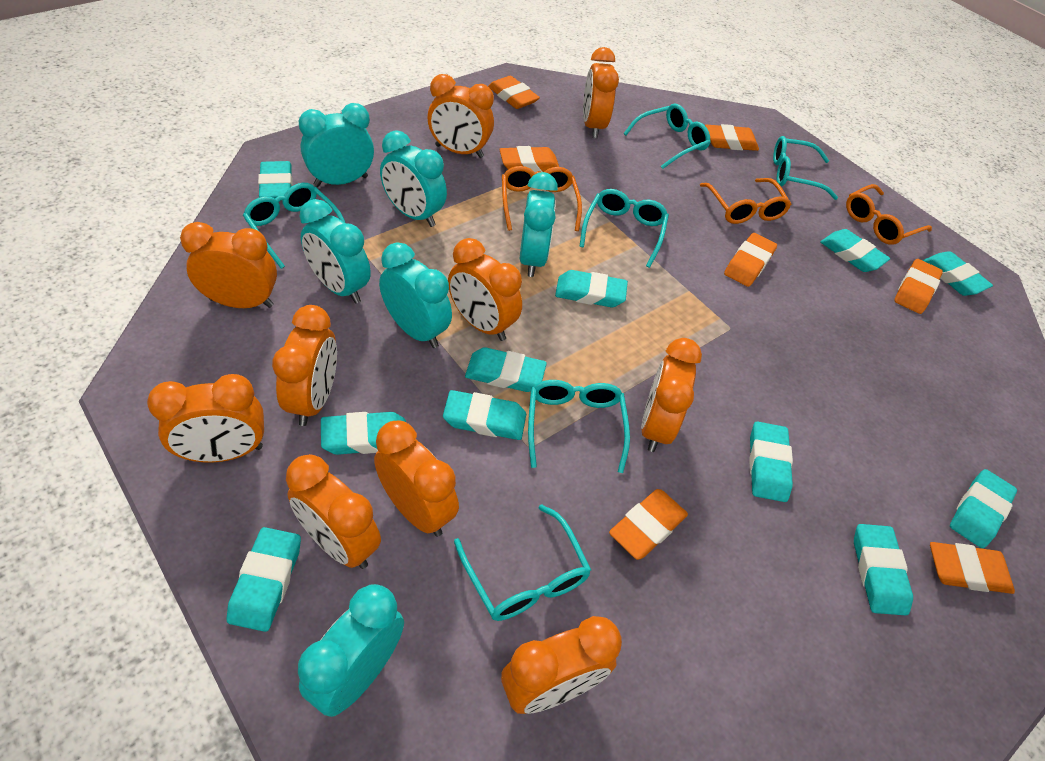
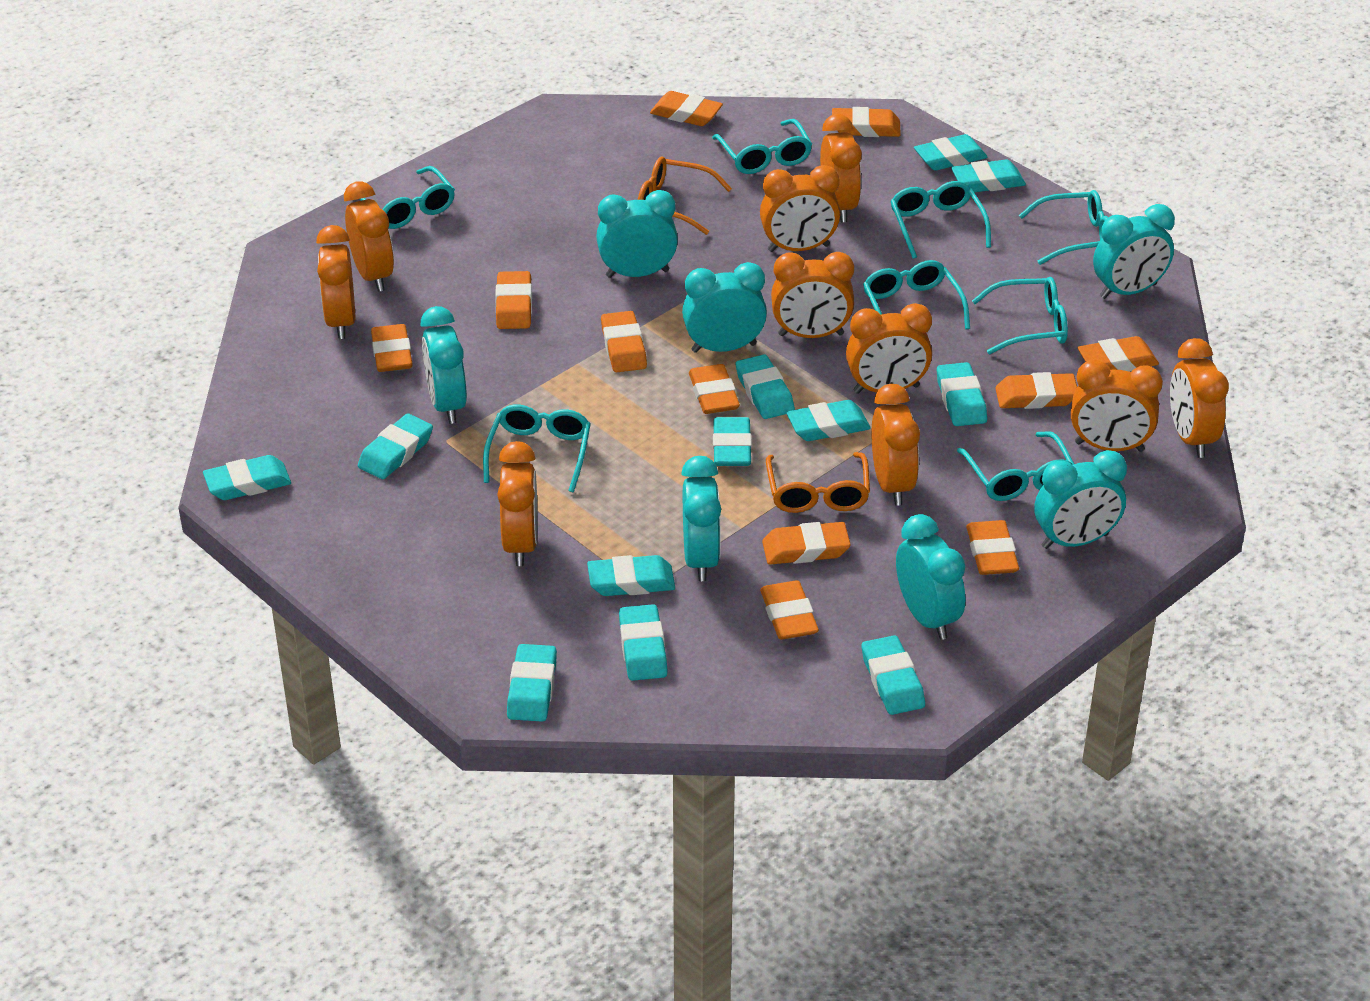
orange eraser: 7 -> 11
orange glasses: 3 -> 2
turquoise clock: 6 -> 7
turquoise eraser: 11 -> 12
turquoise glasses: 6 -> 8

